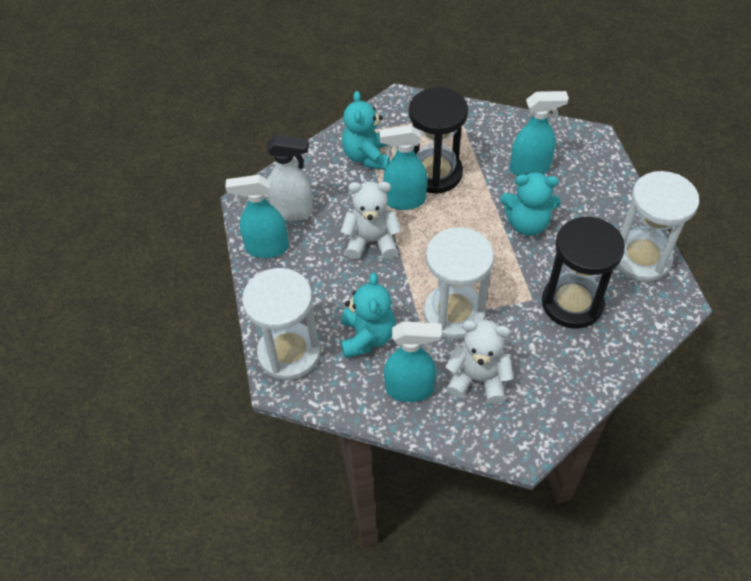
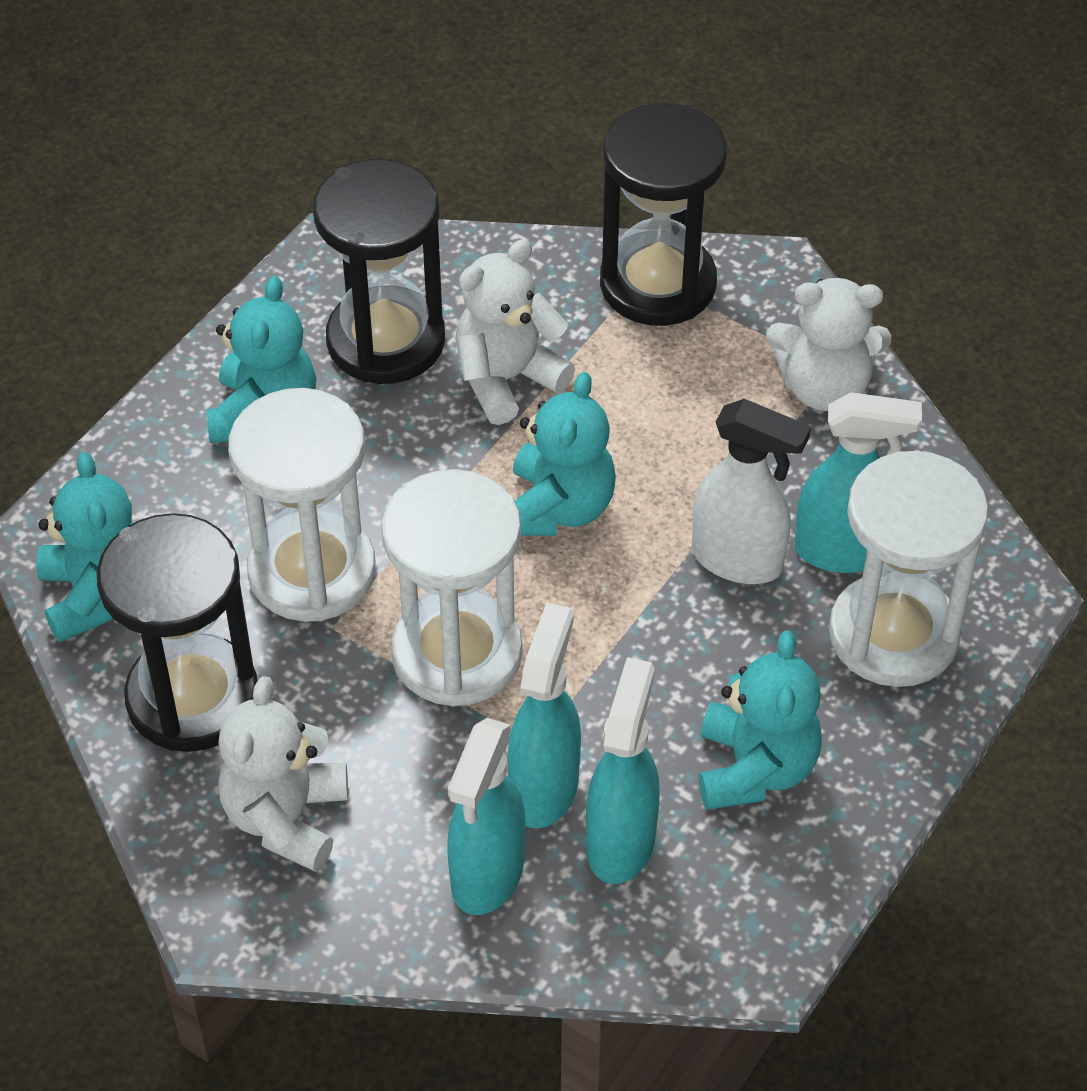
black hourglass: 2 -> 3
turquoise teddy bear: 3 -> 4
white teddy bear: 2 -> 3

